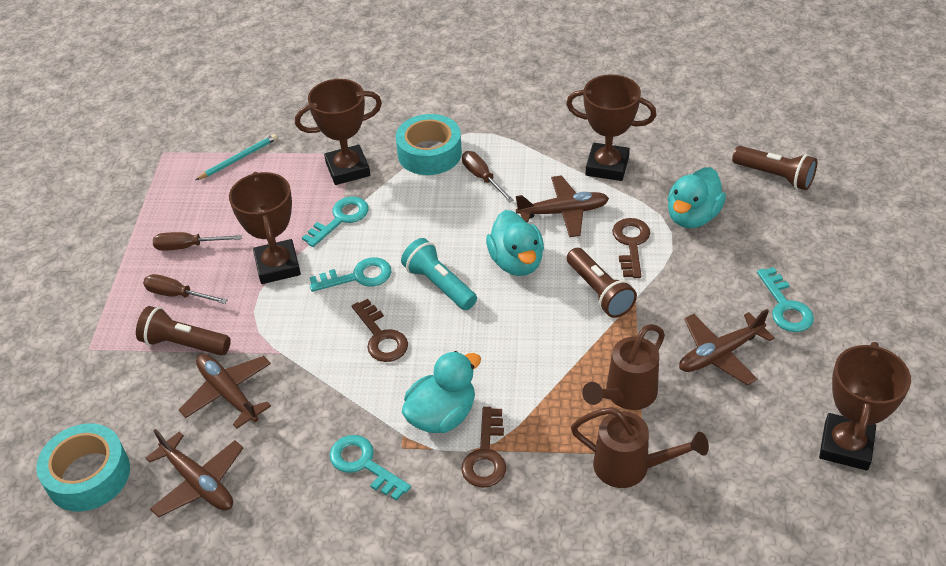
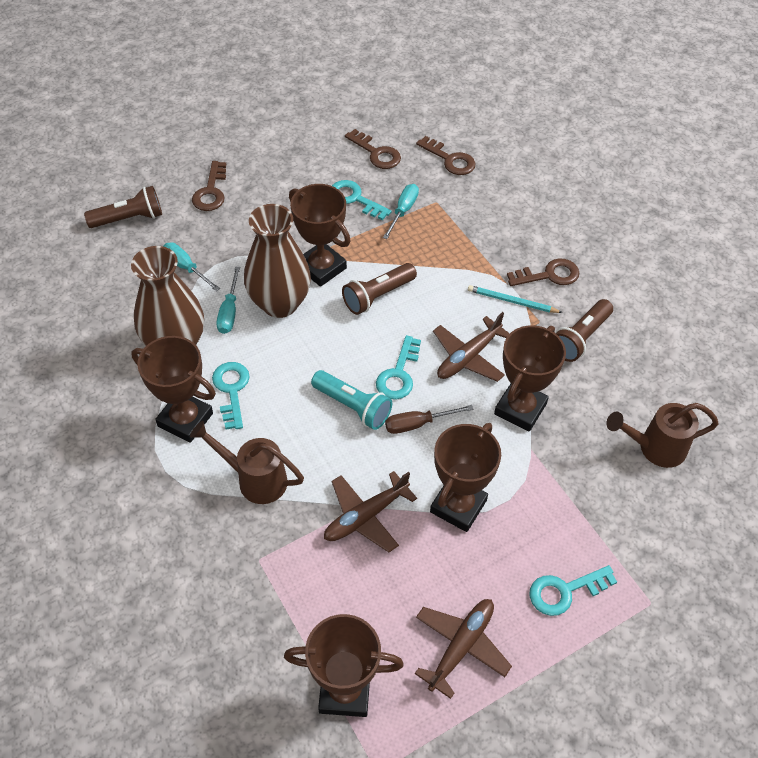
brown key: 3 -> 4
brown plane: 4 -> 3
brown screwdriver: 3 -> 1
brown trophy: 4 -> 5
brown vase: 0 -> 2
turquoise duck: 3 -> 0
turquoise screwdriver: 0 -> 3
turquoise tape: 2 -> 0

